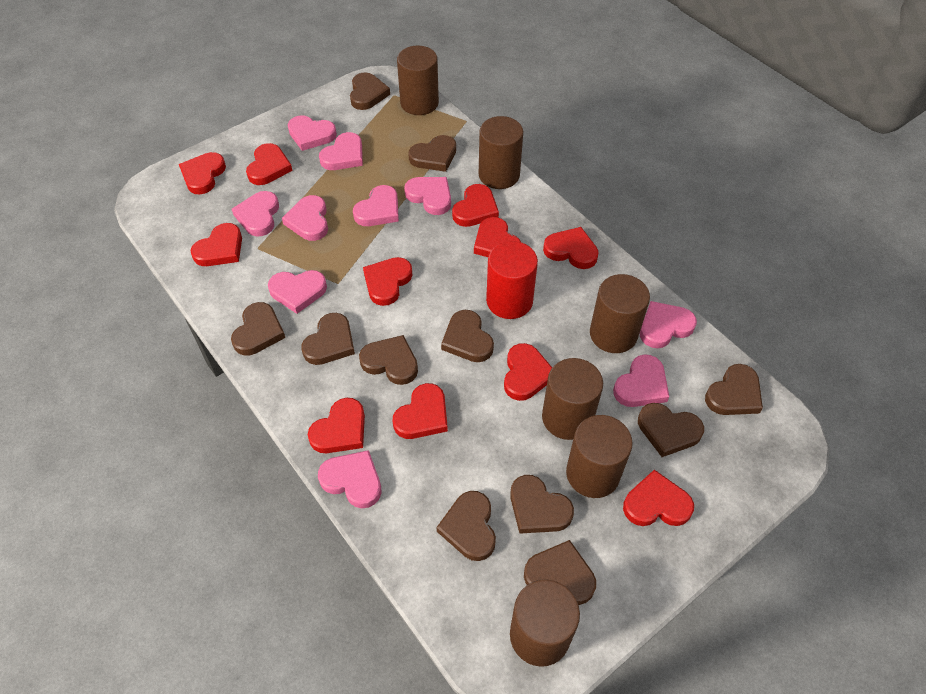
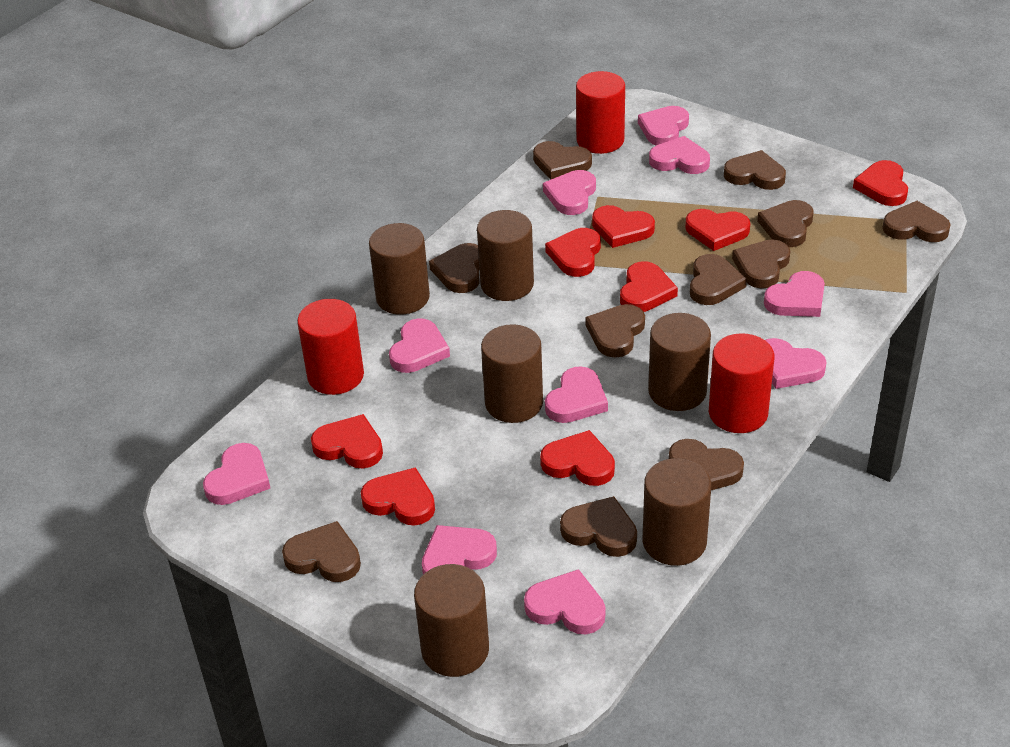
red cylinder: 1 -> 3
red heart: 11 -> 8

